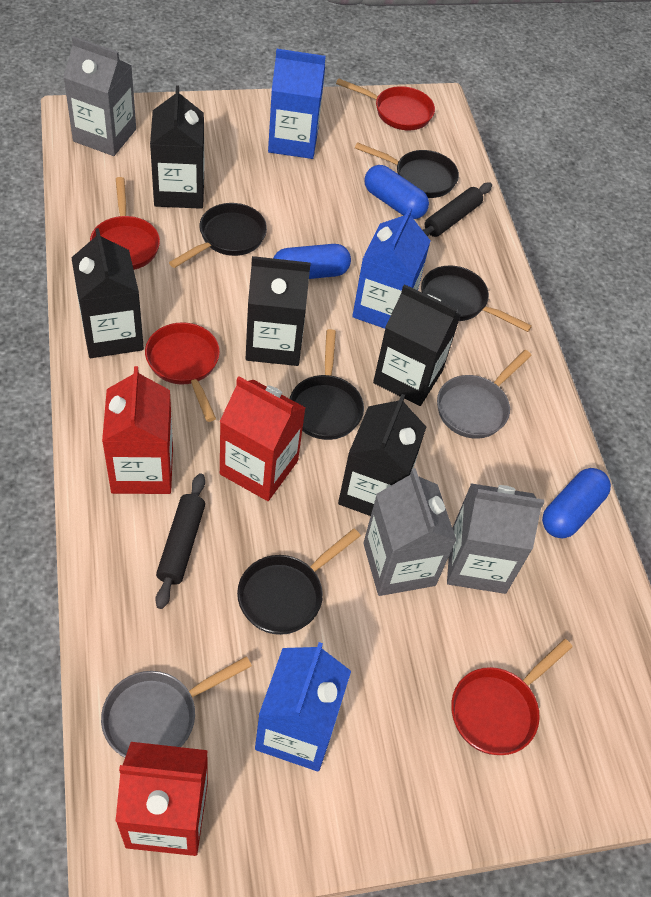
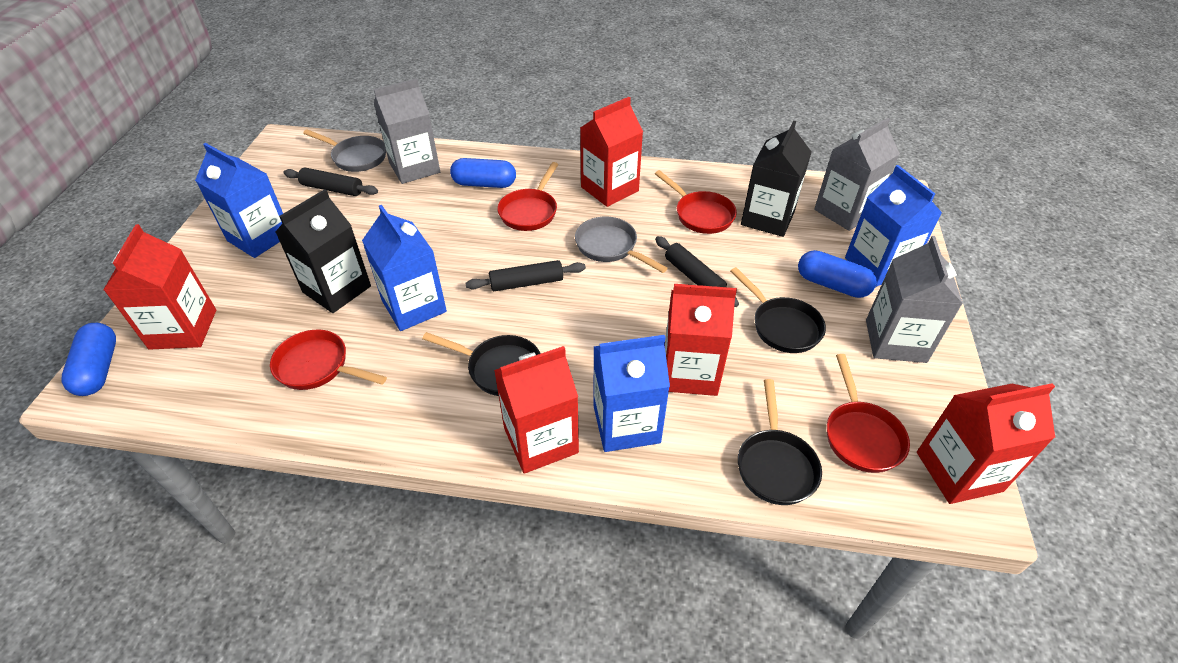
black carton: 5 -> 2
black pan: 5 -> 3
black rolling pin: 2 -> 3
blue carton: 3 -> 4
red carton: 3 -> 5

